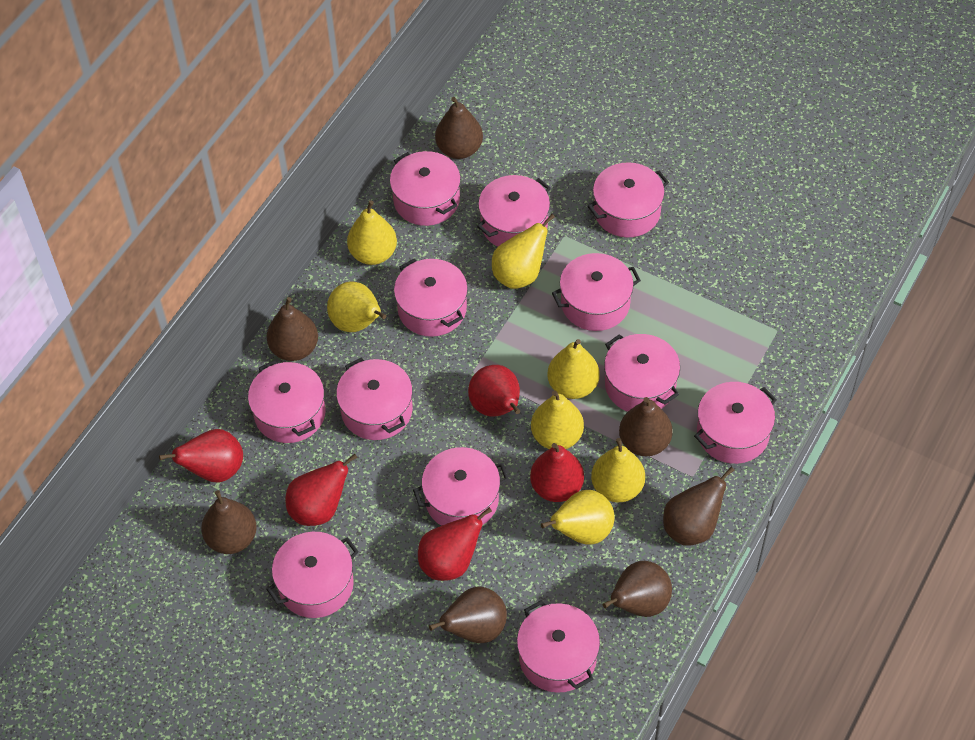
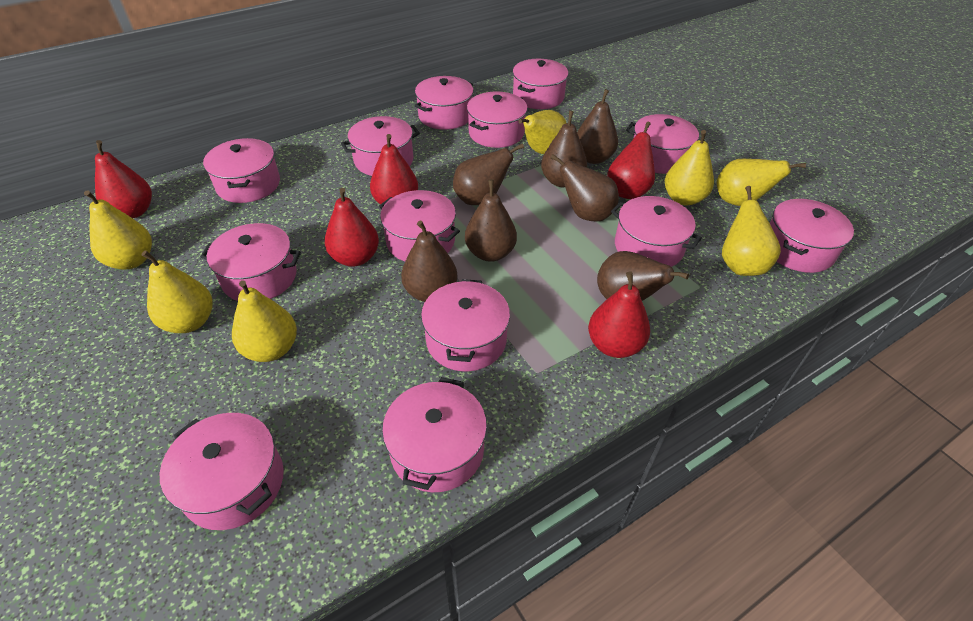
pink pot: 12 -> 13

